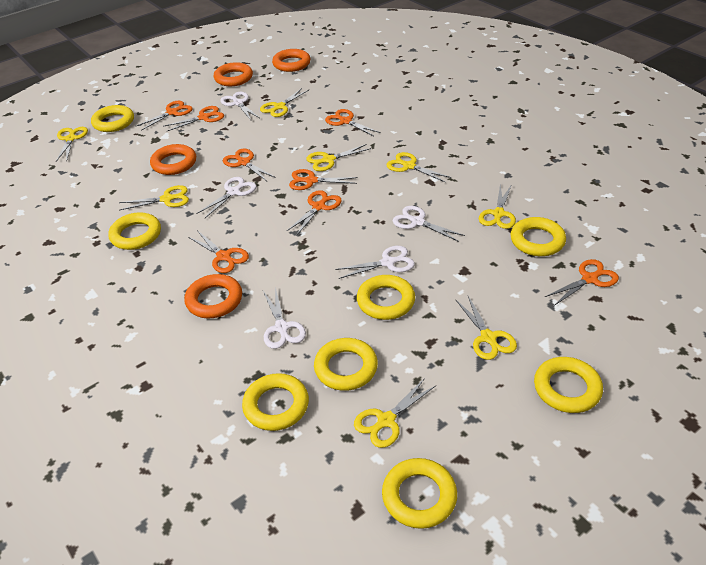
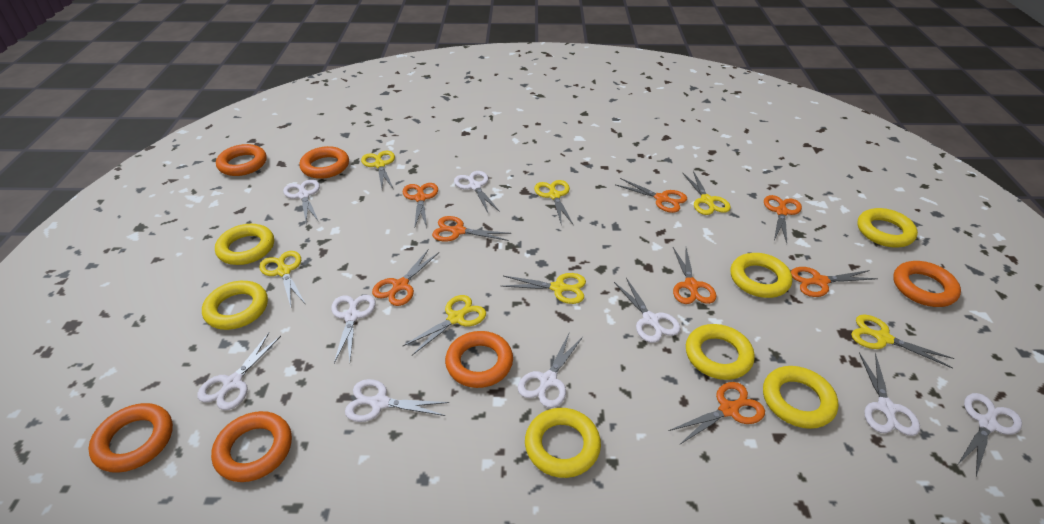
orange ring: 4 -> 6
white scissors: 5 -> 9
yellow ring: 8 -> 7
yellow scissors: 8 -> 7

